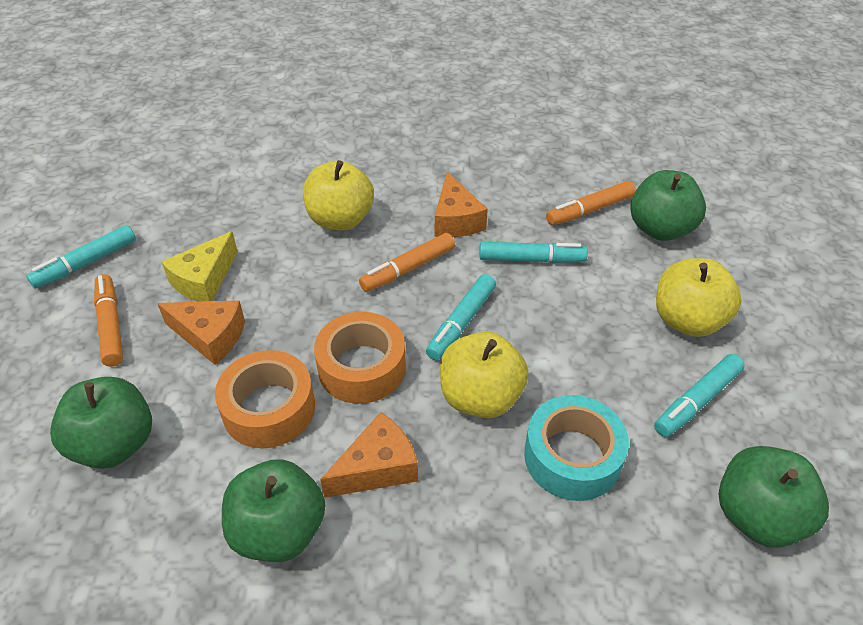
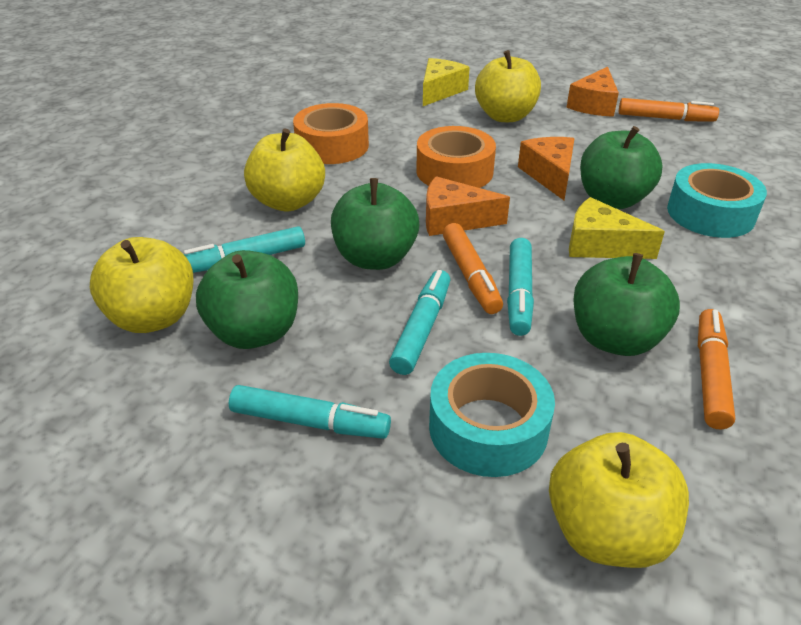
turquoise tape: 1 -> 2
yellow apple: 3 -> 4
yellow cheese: 1 -> 2

